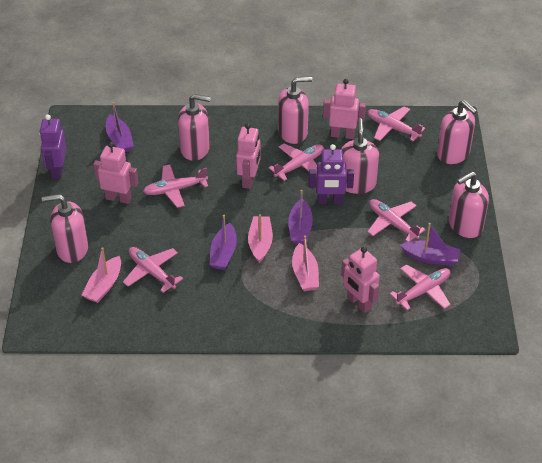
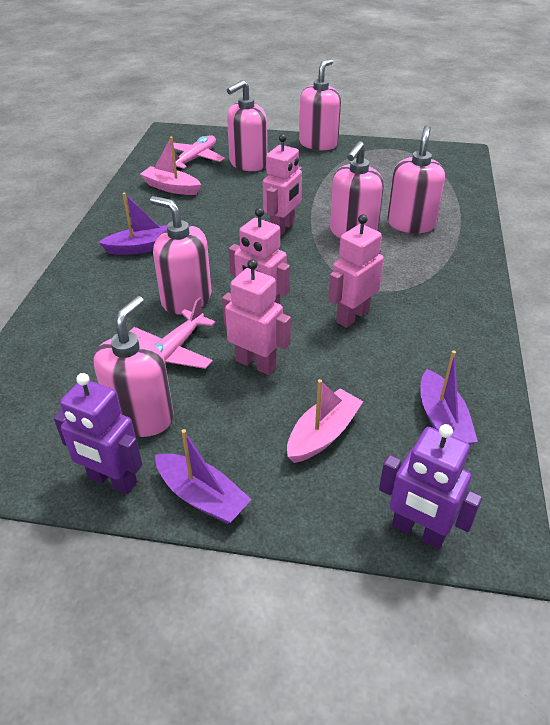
pink boat: 3 -> 2
pink plane: 6 -> 2
purple boat: 4 -> 3

